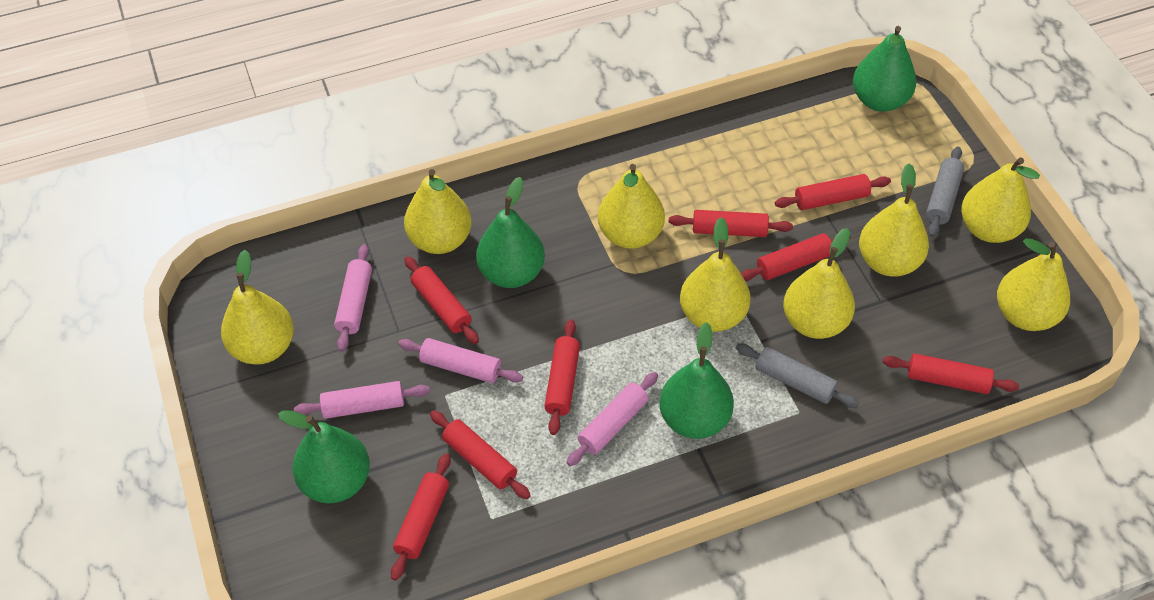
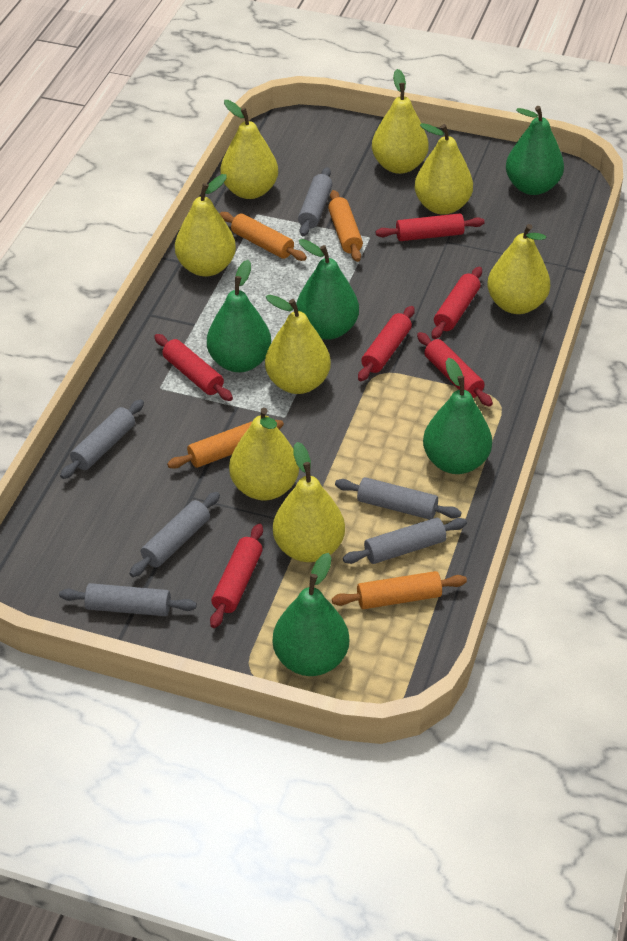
green pear: 4 -> 5
grey rolling pin: 2 -> 6
orange rolling pin: 0 -> 4
pink rolling pin: 4 -> 0
red rolling pin: 8 -> 6

